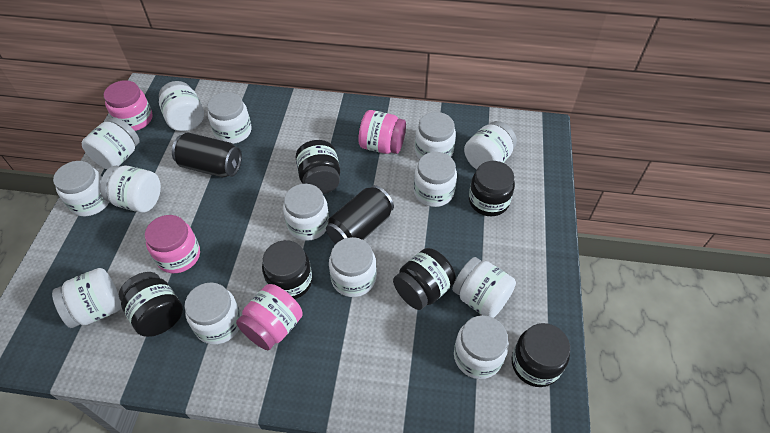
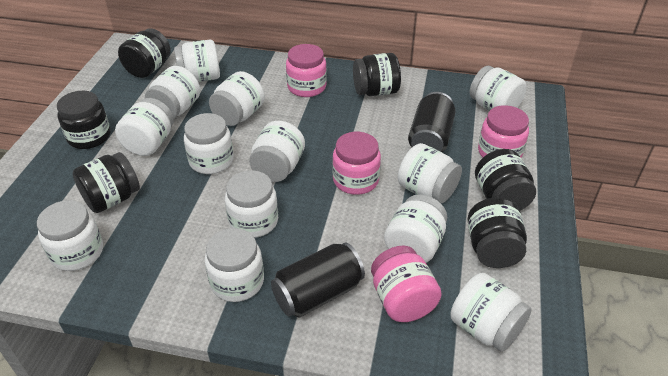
white jar: 14 -> 13

